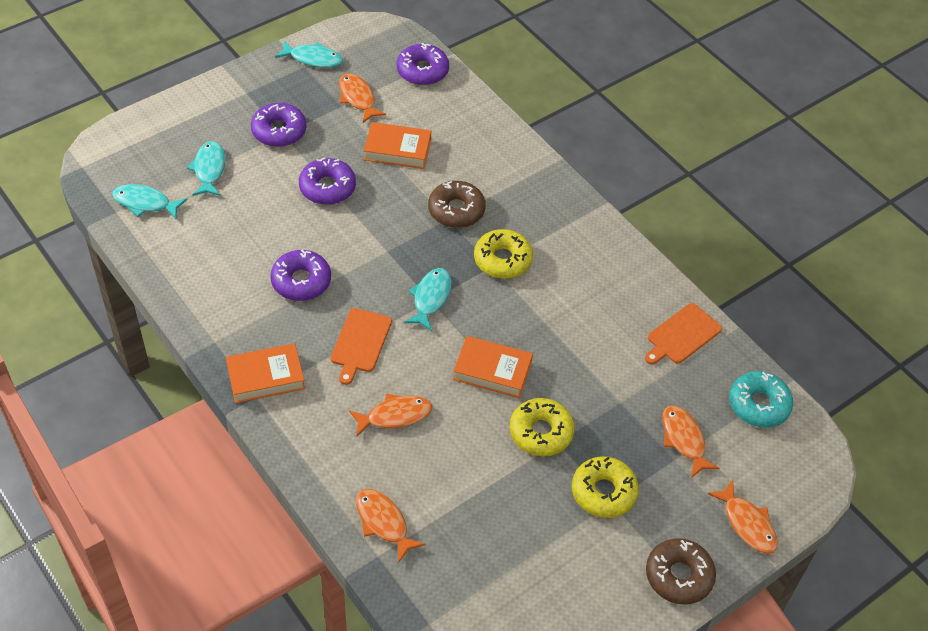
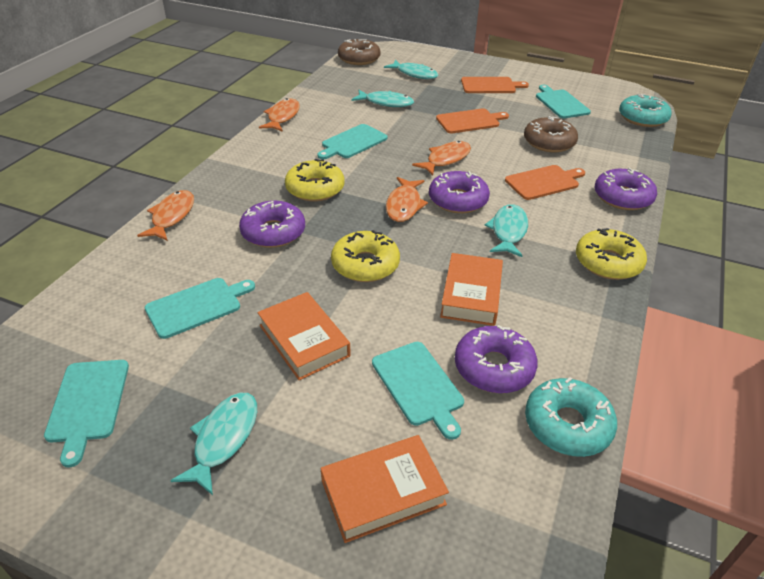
orange cutting board: 2 -> 3
orange fish: 5 -> 4
turquoise cutting board: 0 -> 5
turquoise donut: 1 -> 2

